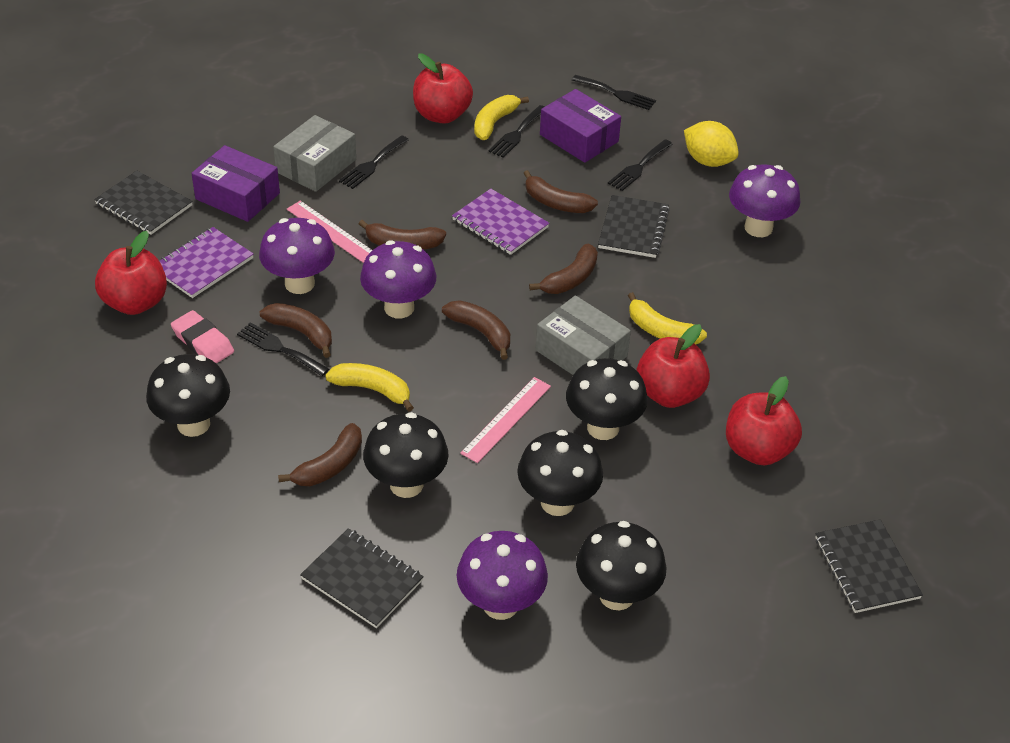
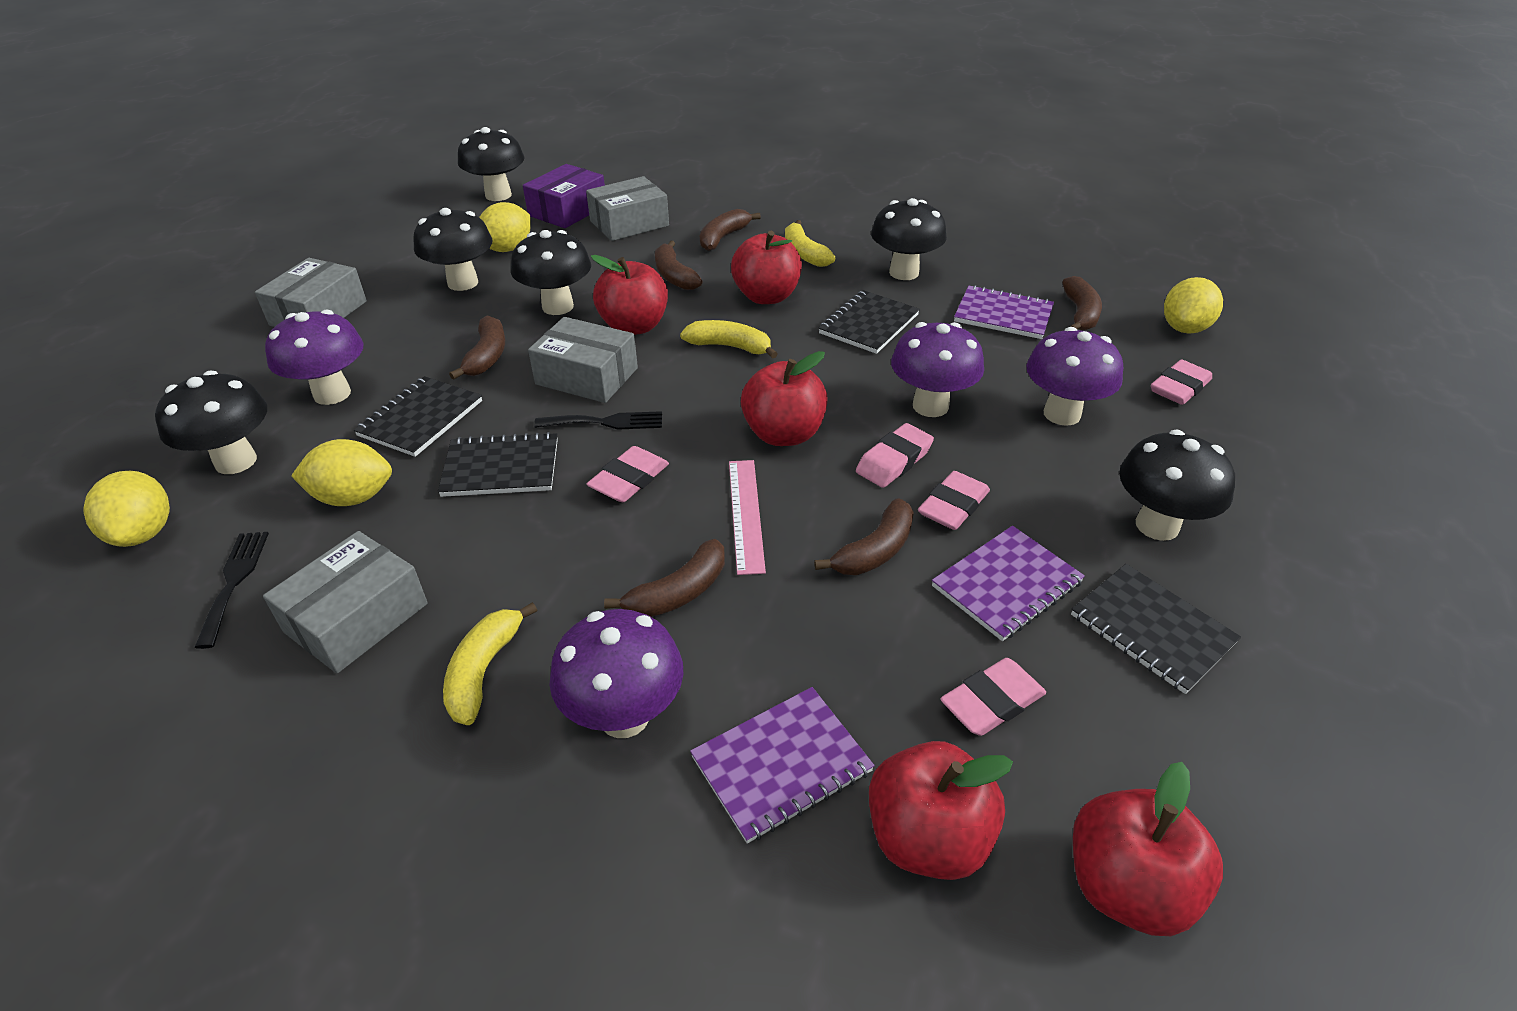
black fork: 5 -> 2
black mushroom: 5 -> 6
grey box: 2 -> 4
pink eraser: 1 -> 5
pink ruler: 2 -> 1
purple box: 2 -> 1
purple notebook: 2 -> 3
red apple: 4 -> 5
yellow lemon: 1 -> 4

